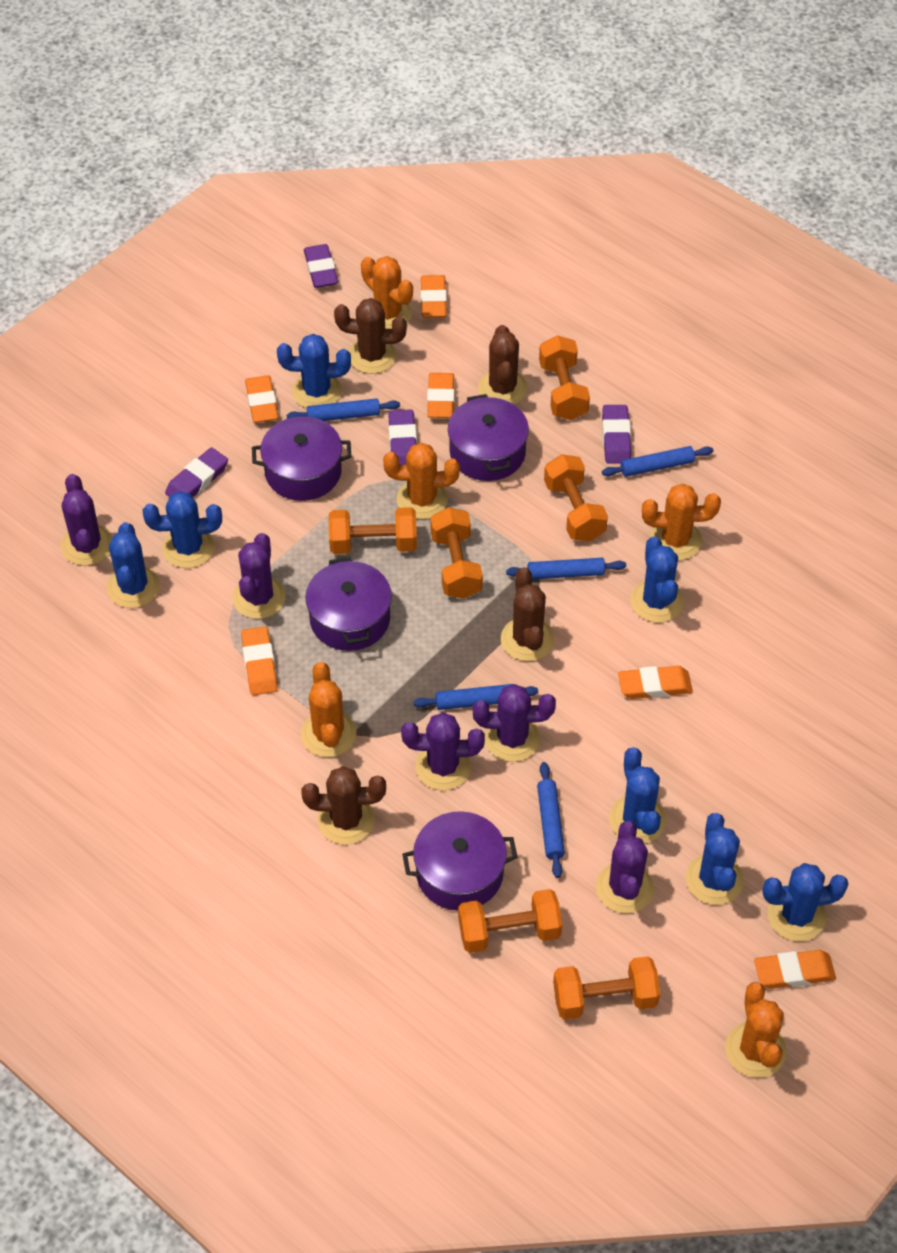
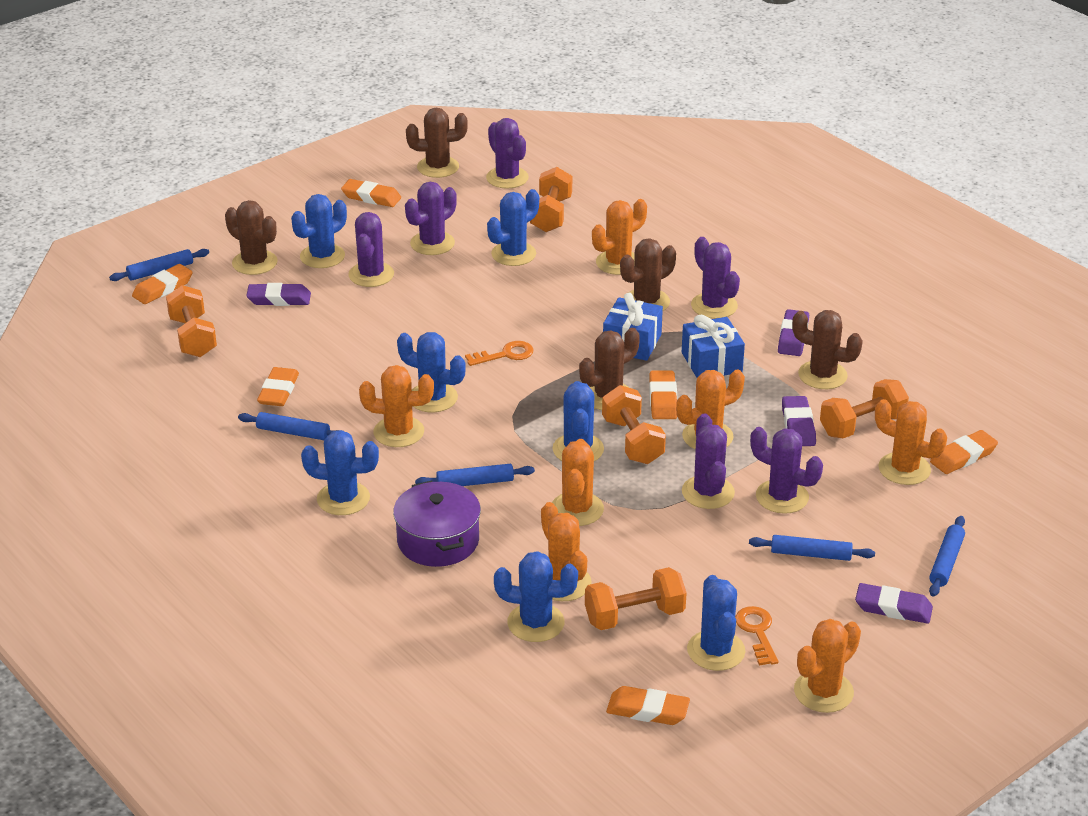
blue gift: 0 -> 2
brown cactus: 4 -> 5
orange cactus: 5 -> 7
orange dumbbell: 6 -> 5
orange key: 0 -> 2
purple cactus: 5 -> 6
purple pot: 4 -> 1

